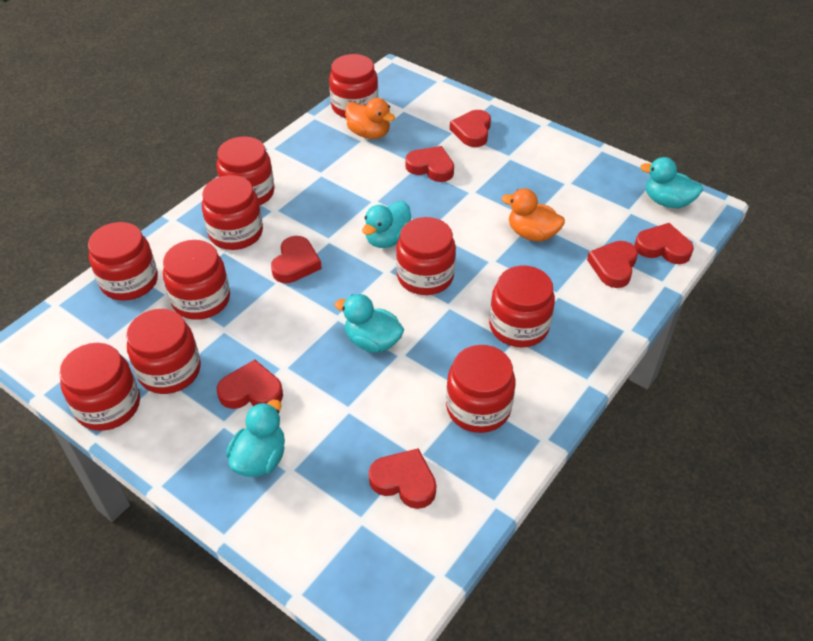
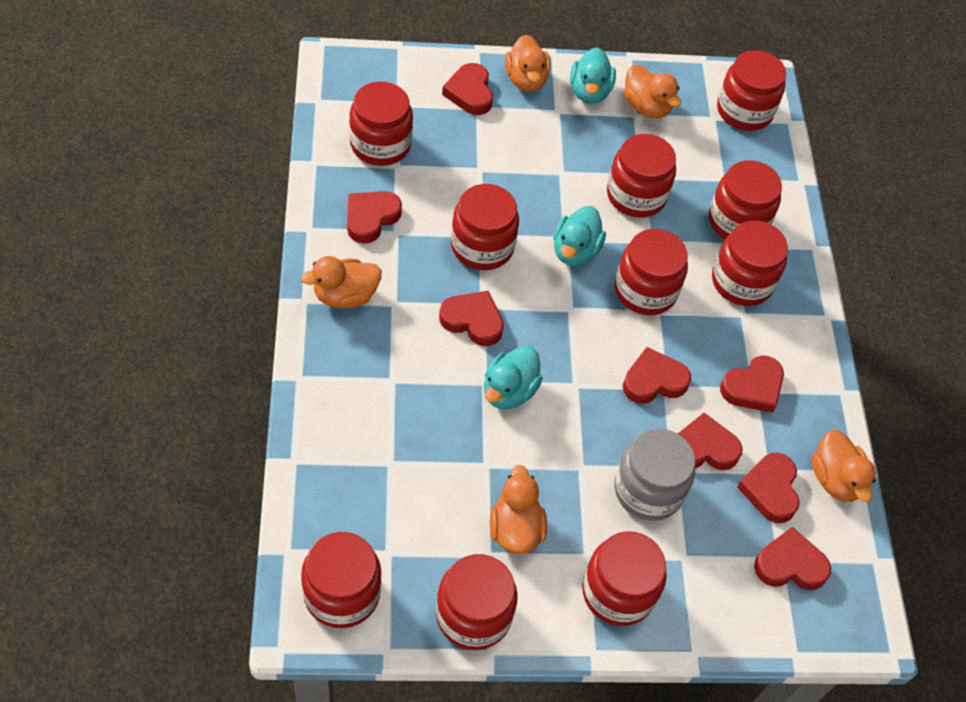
grey jar: 0 -> 1
orange duck: 2 -> 5
red heart: 7 -> 8
turquoise duck: 4 -> 3

